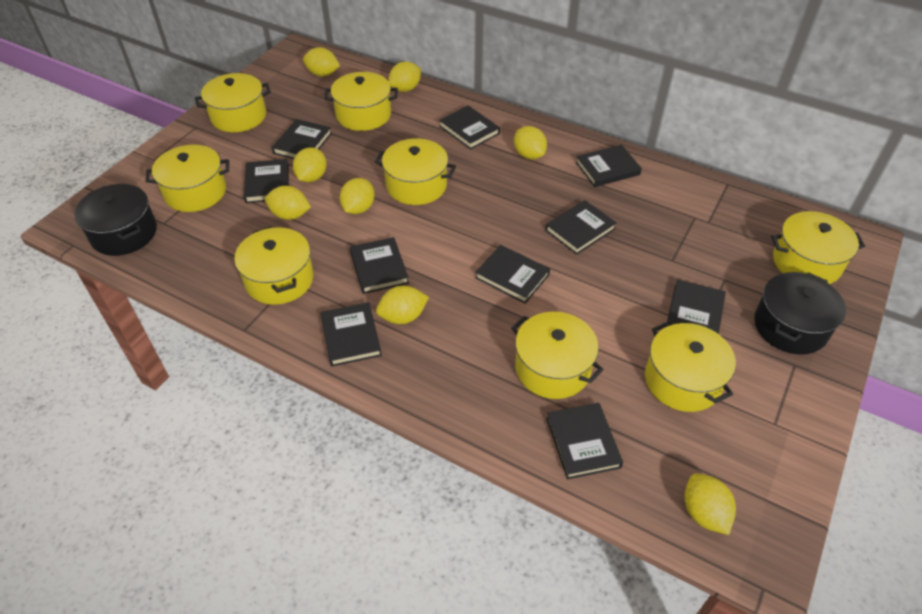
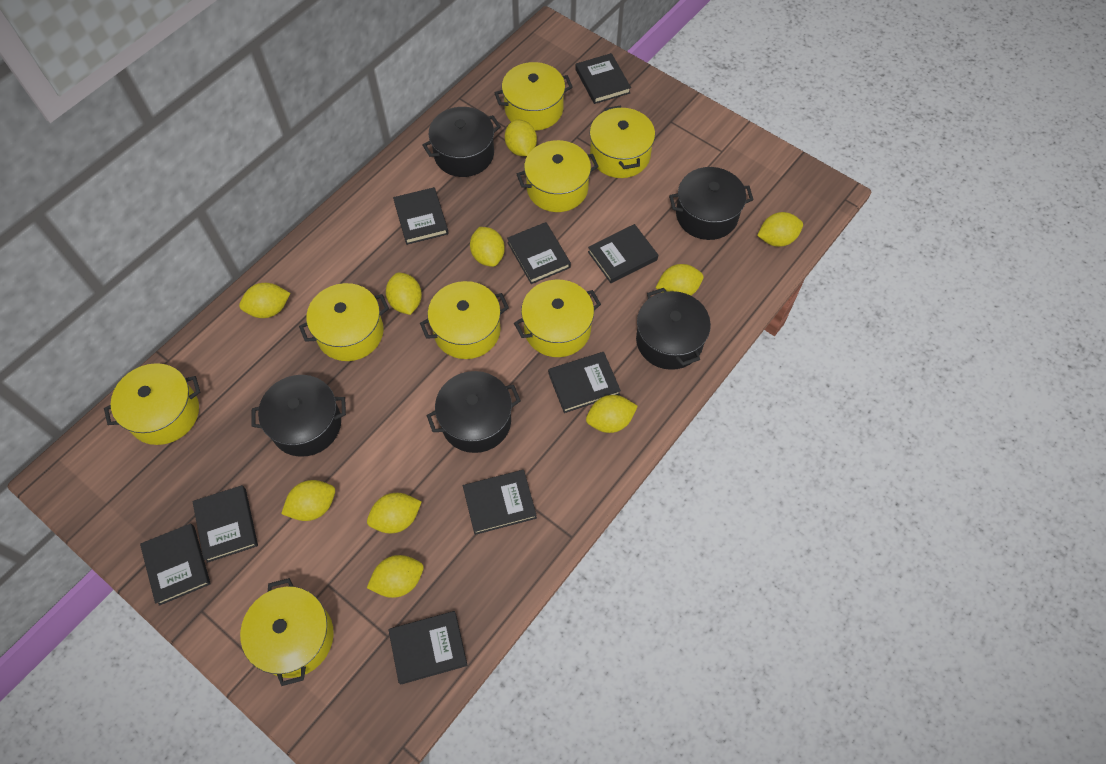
black book: 10 -> 9
black pot: 2 -> 5
yellow lemon: 8 -> 10

